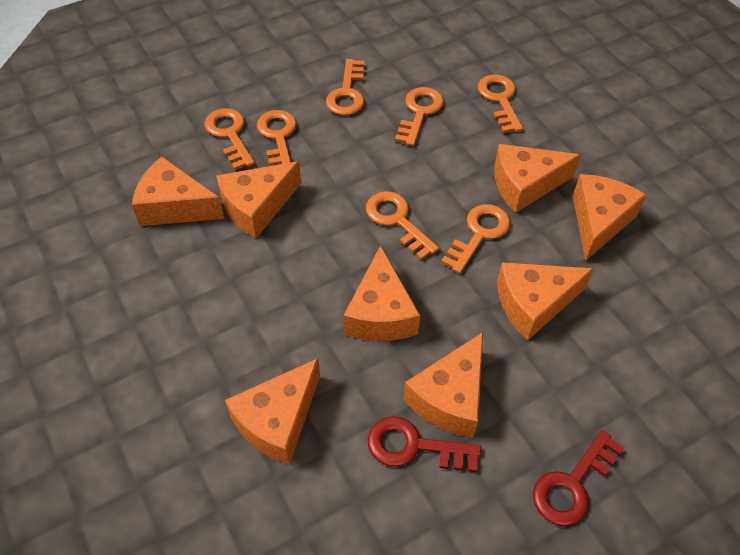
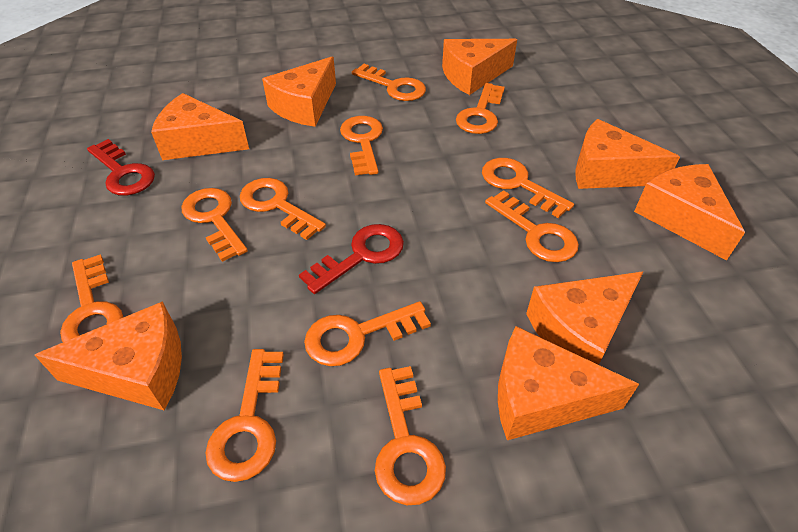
orange key: 7 -> 11

